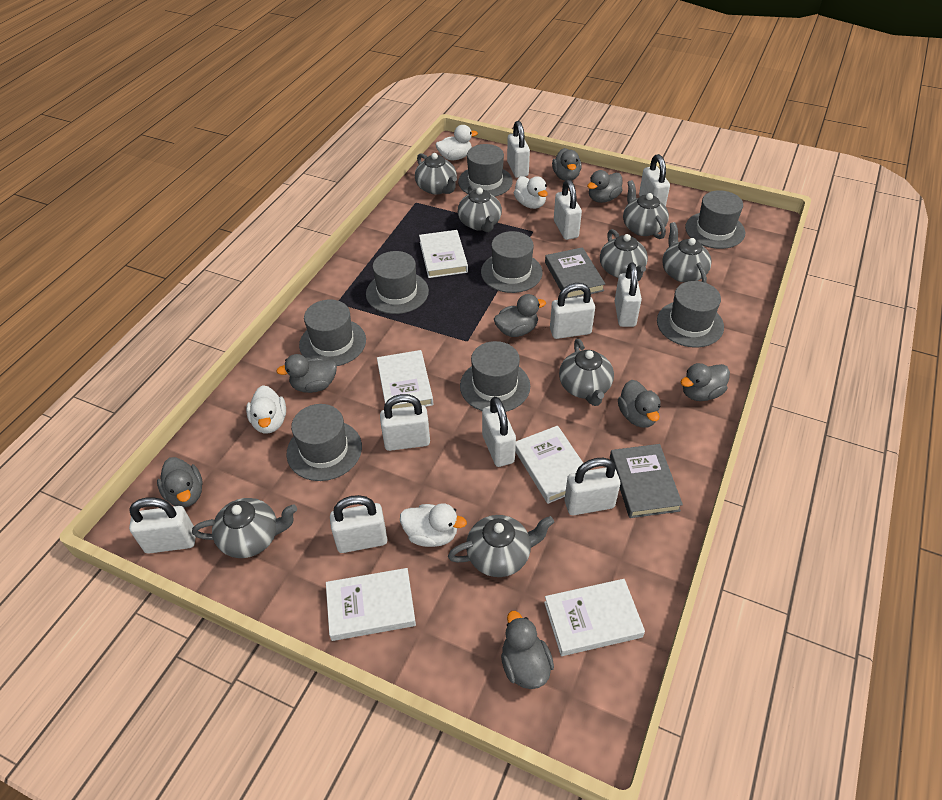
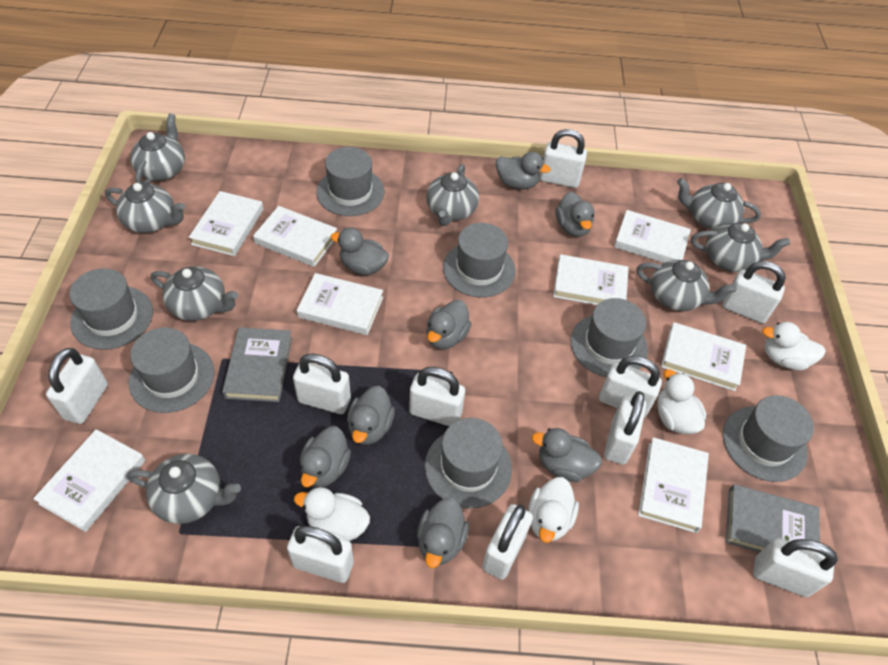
grey hat: 8 -> 7
white book: 5 -> 8

